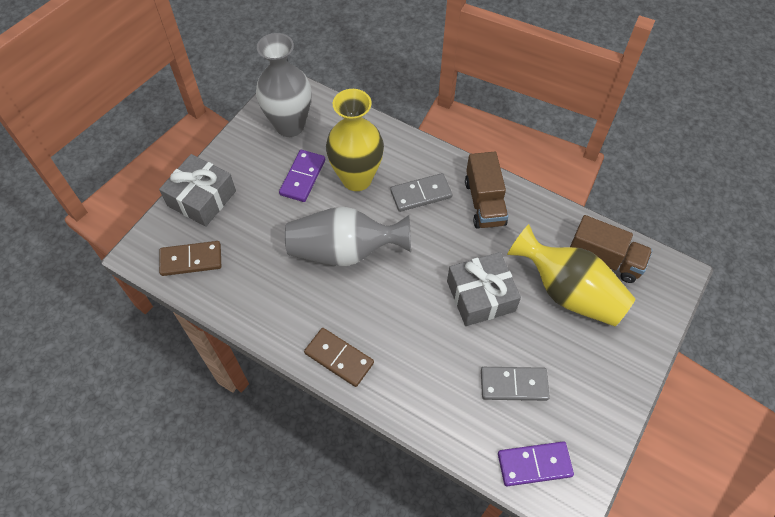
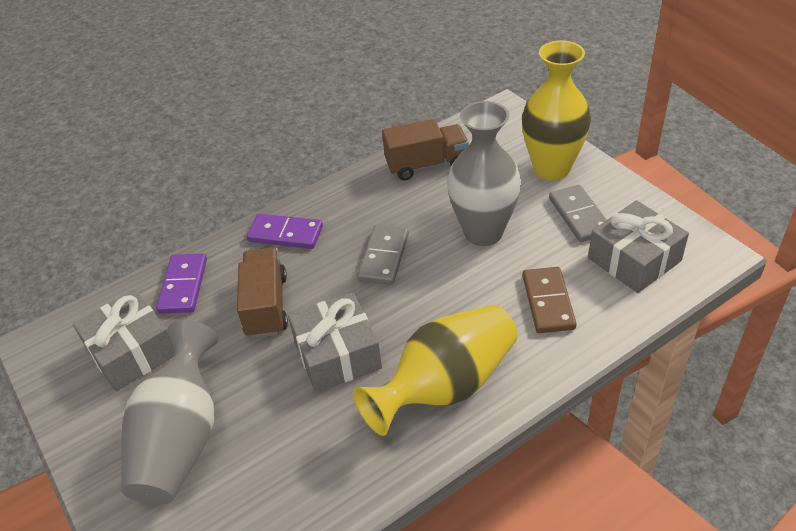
brown domino: 2 -> 1
grey gift: 2 -> 3

